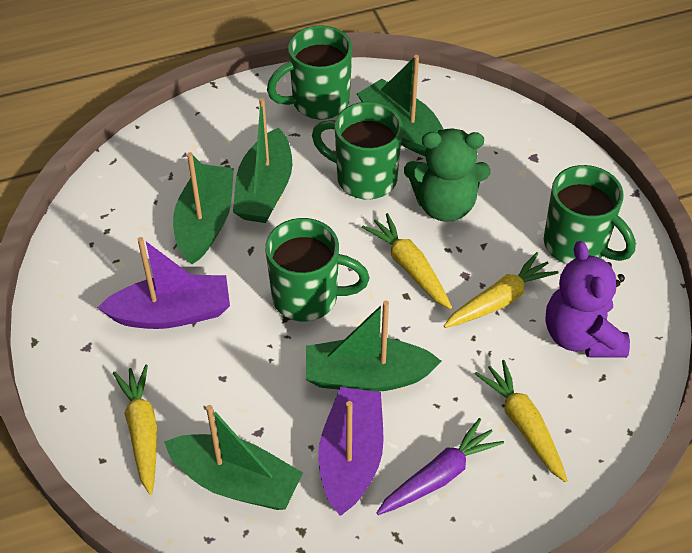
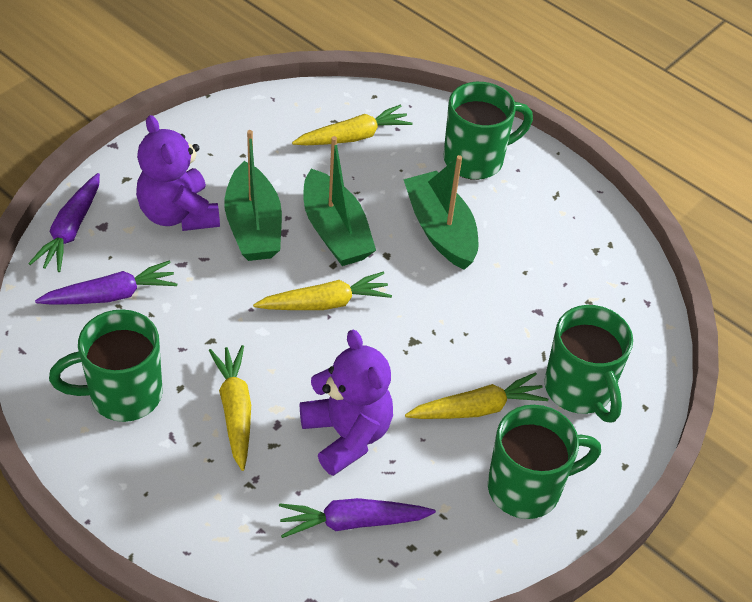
green boat: 5 -> 3
green teddy bear: 1 -> 0
purple boat: 2 -> 0
purple carrot: 1 -> 3
purple teddy bear: 1 -> 2

